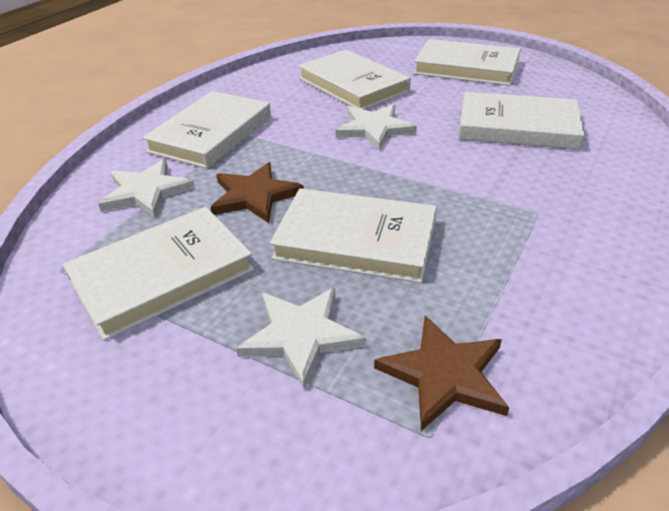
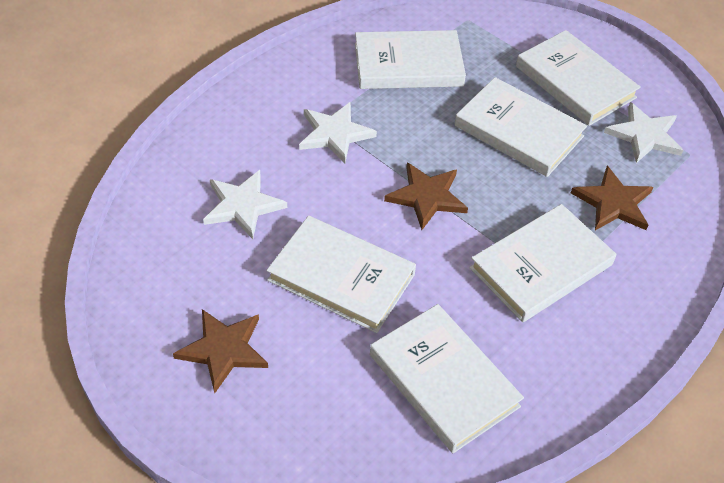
brown star: 2 -> 3

